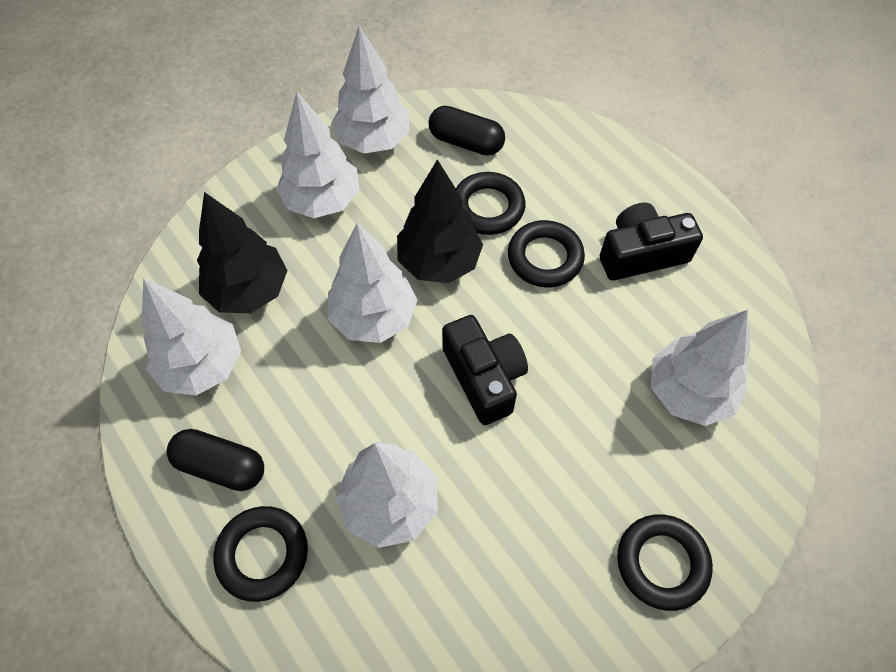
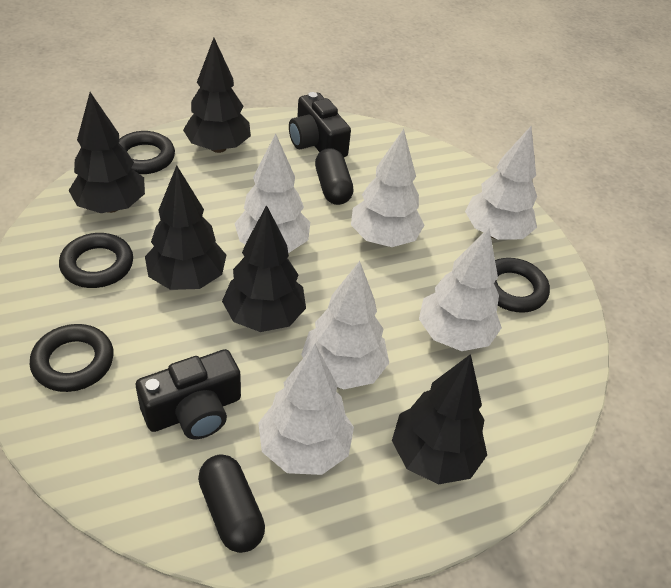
black tree: 2 -> 5

